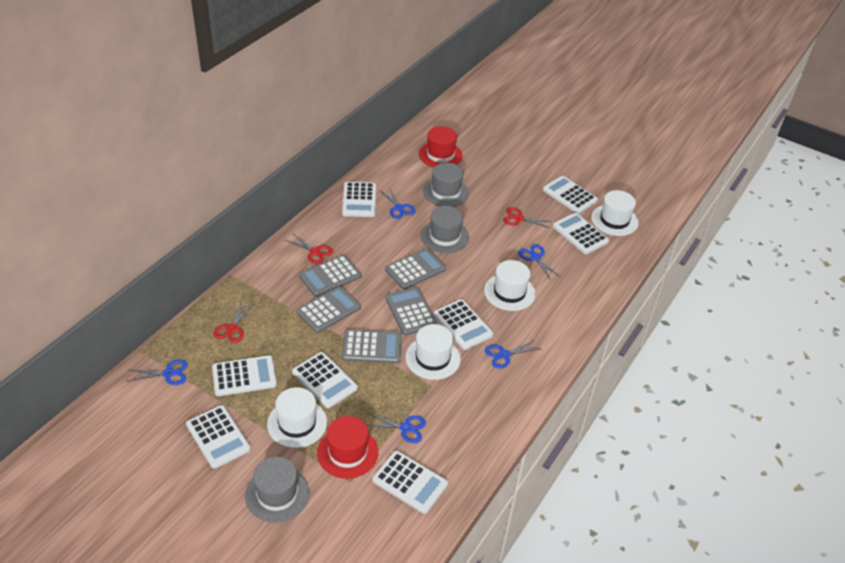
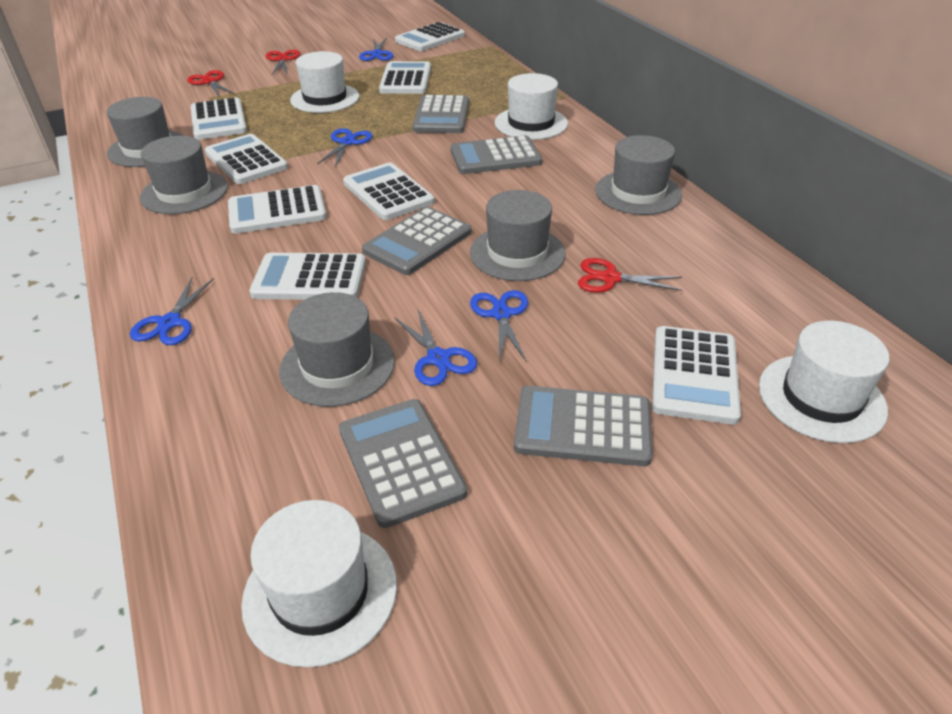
grey hat: 3 -> 5
red hat: 2 -> 0

